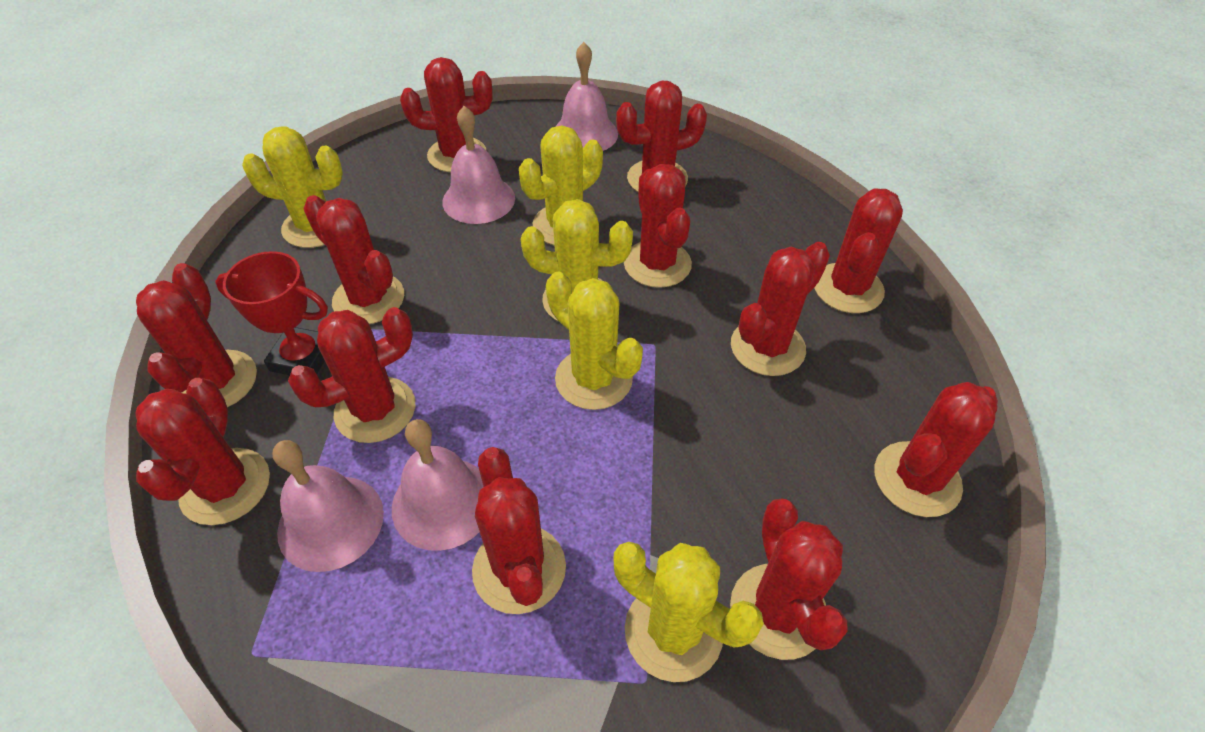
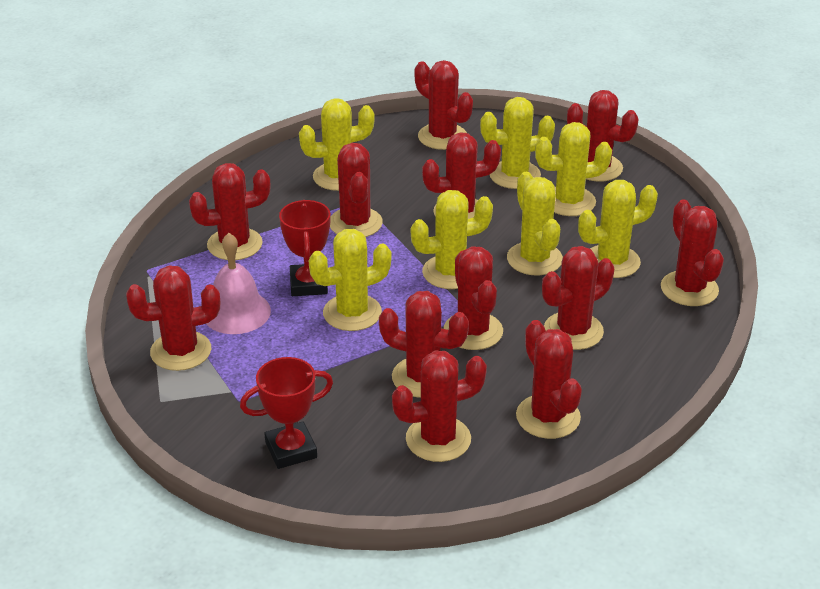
pink bell: 4 -> 1
red trophy: 1 -> 2
yellow cactus: 5 -> 7

